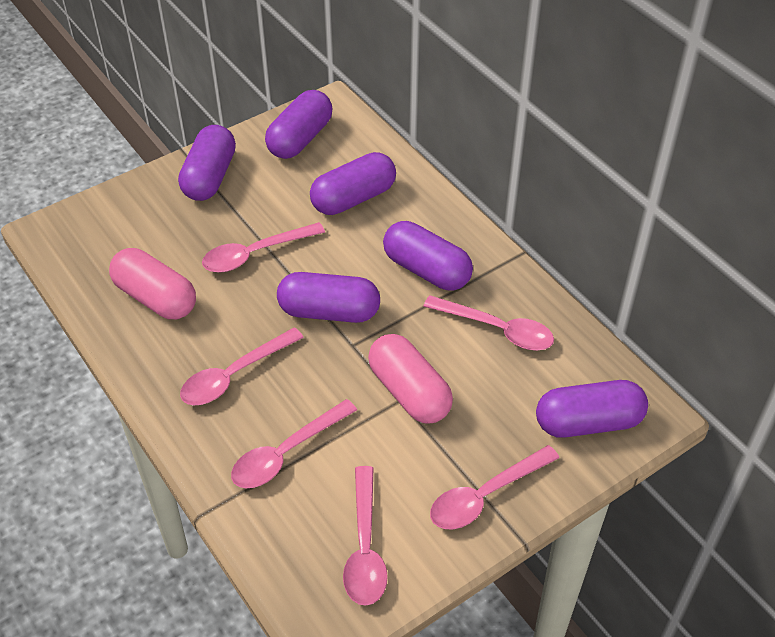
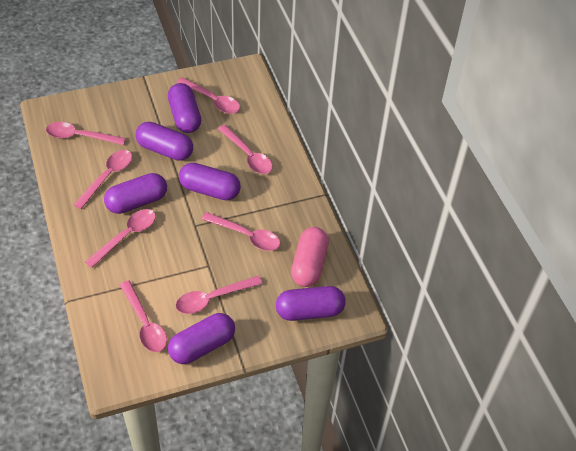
pink capsule: 2 -> 1
pink spoon: 6 -> 8

